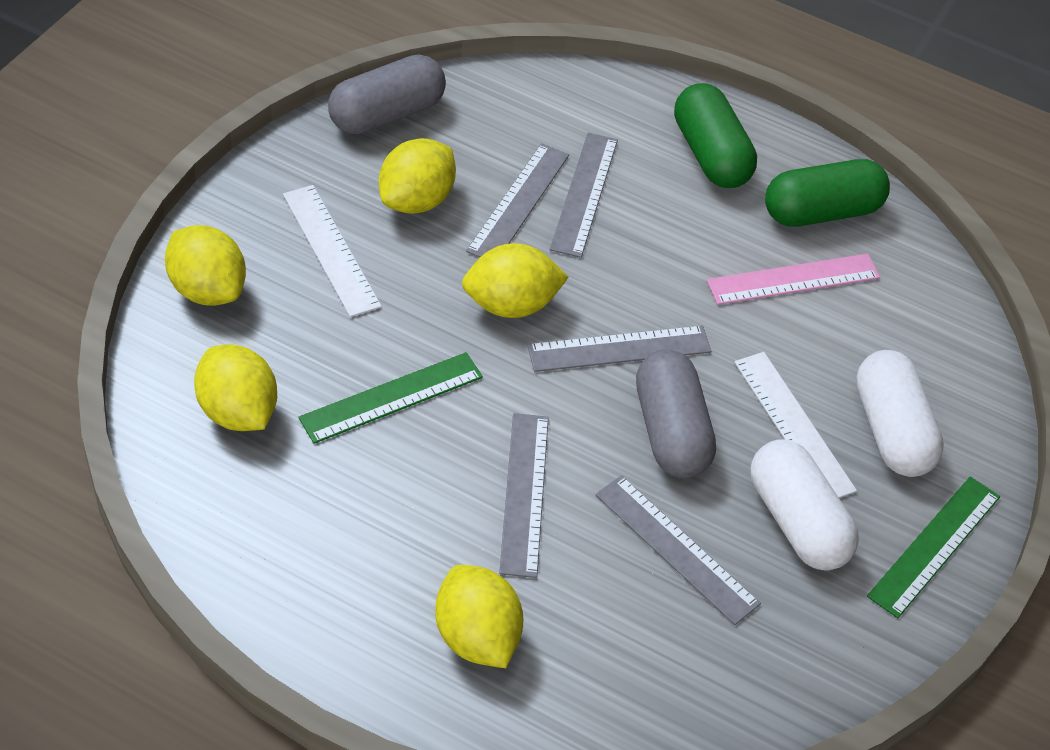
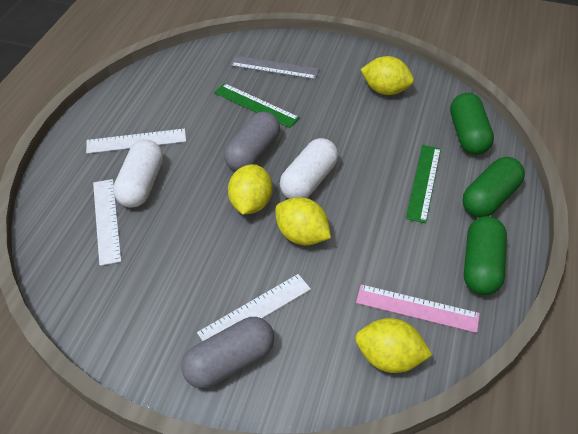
green capsule: 2 -> 3
grey ruler: 5 -> 1
white ruler: 2 -> 3
yellow lemon: 5 -> 4

